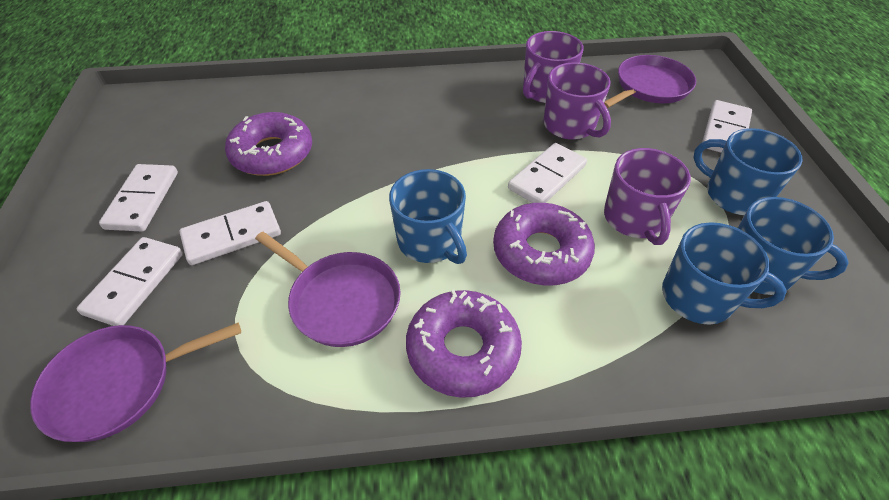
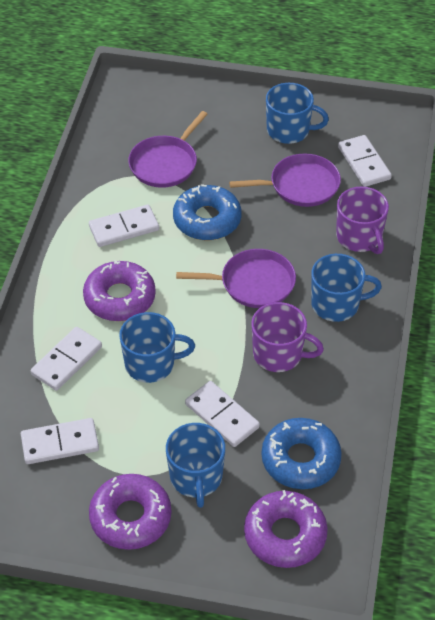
blue donut: 0 -> 2
purple mug: 3 -> 2

